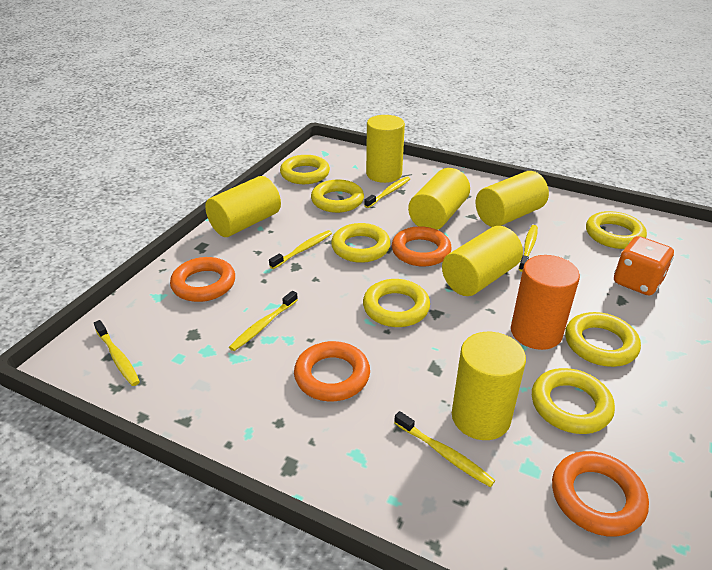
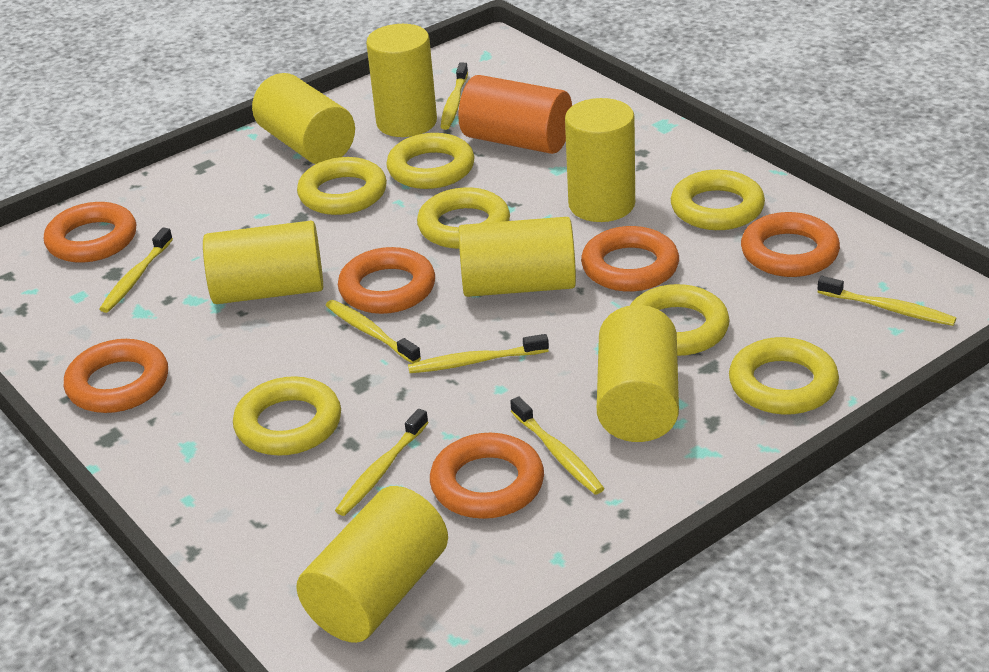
orange dice: 1 -> 0
orange ring: 4 -> 6
yellow cylinder: 6 -> 7
yellow toothbrush: 6 -> 7

